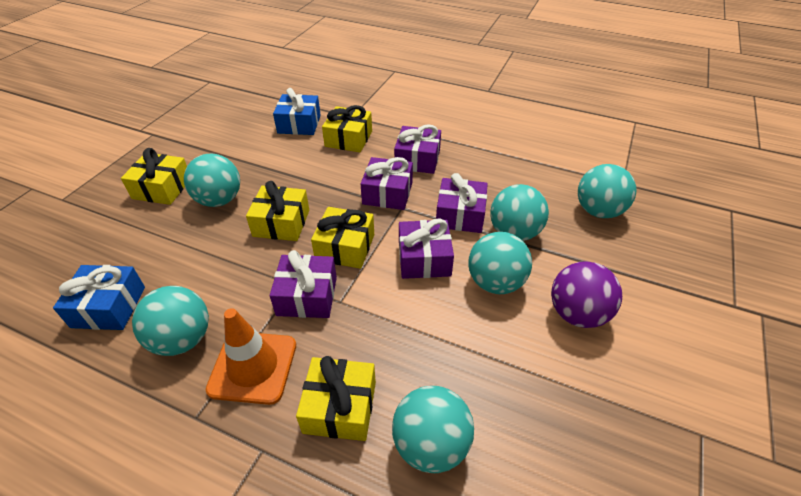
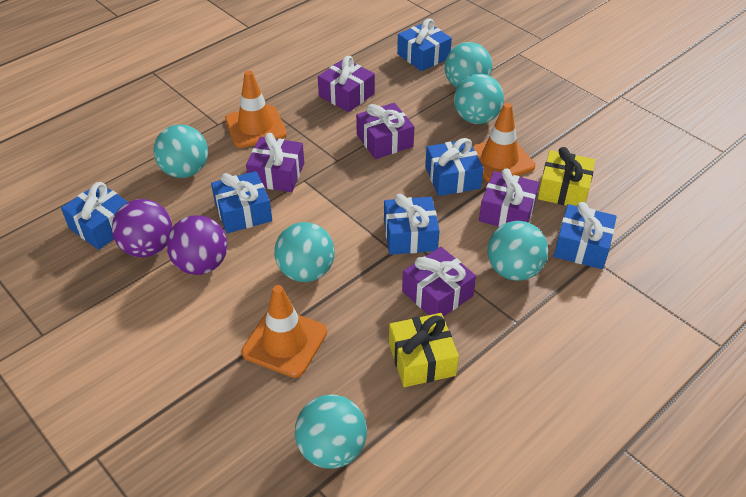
blue gift: 2 -> 6
orange traffic cone: 1 -> 3
purple ball: 1 -> 2
yellow gift: 5 -> 2

